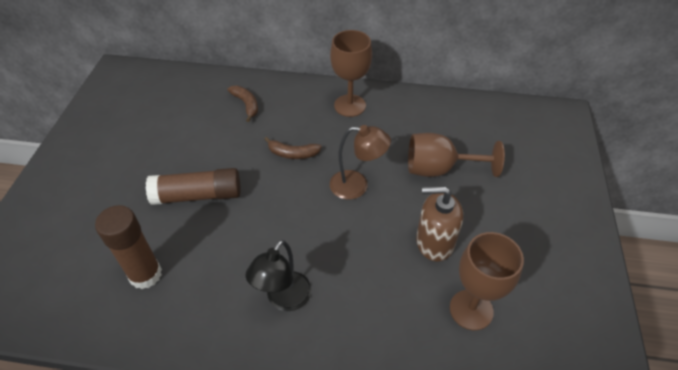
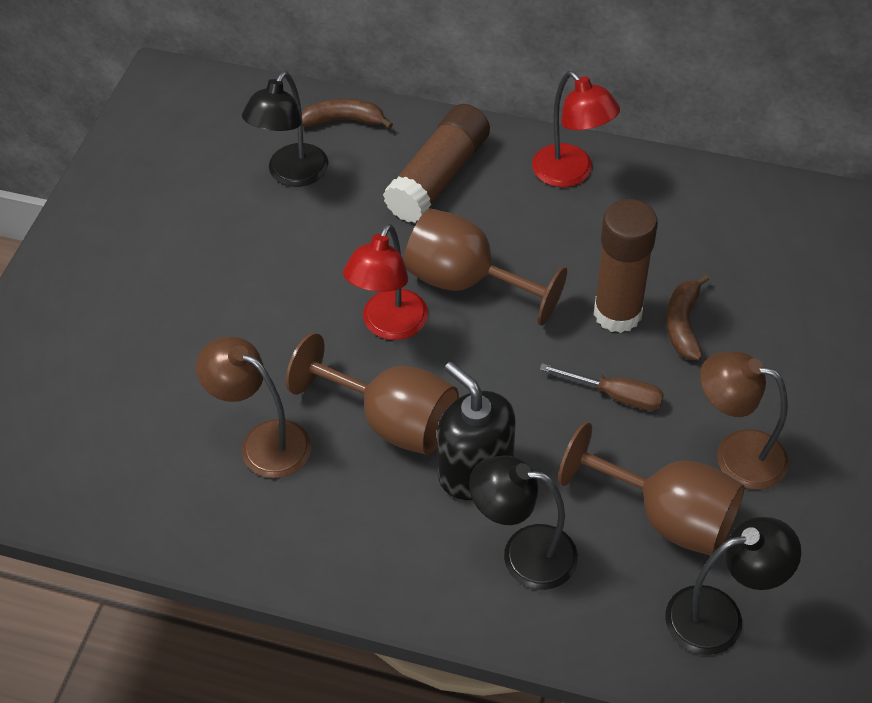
black lamp: 1 -> 3
black soap dispenser: 0 -> 1
brown lamp: 1 -> 2
brown screwdriver: 0 -> 1
brown soap dispenser: 1 -> 0
red lamp: 0 -> 2

